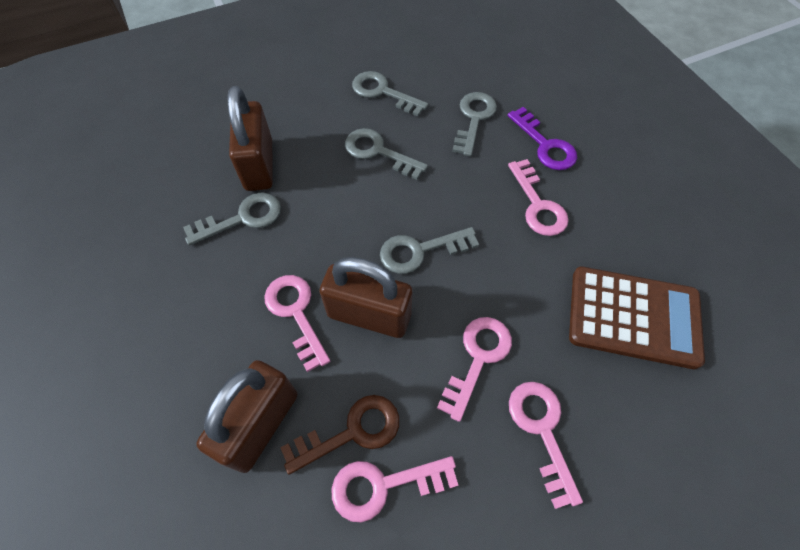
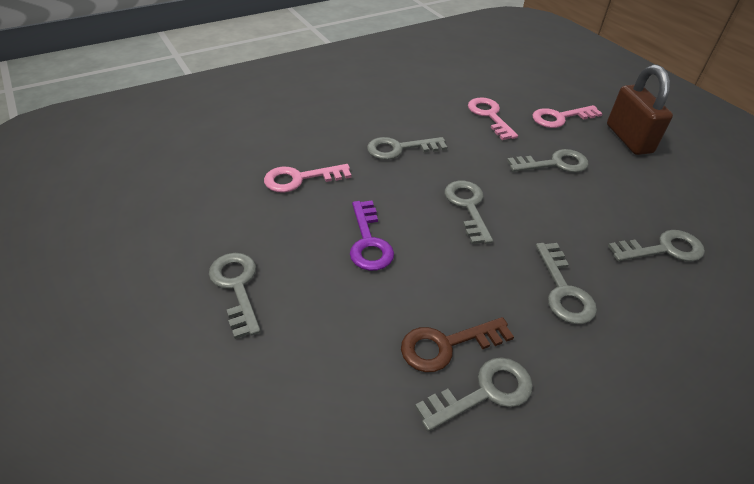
brown calculator: 1 -> 0
brown padlock: 3 -> 1
grey key: 5 -> 7
pink key: 5 -> 3

